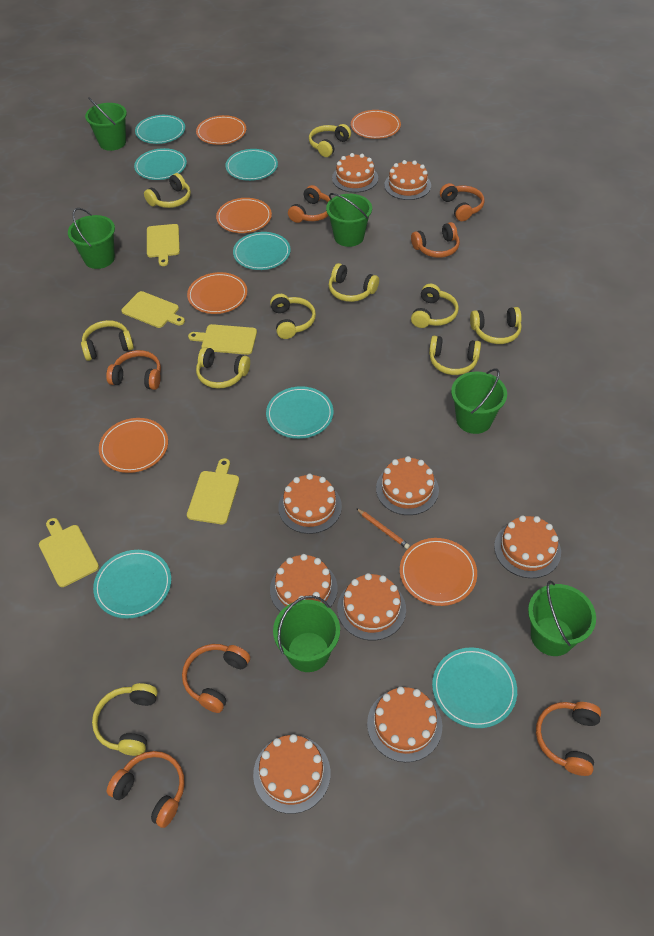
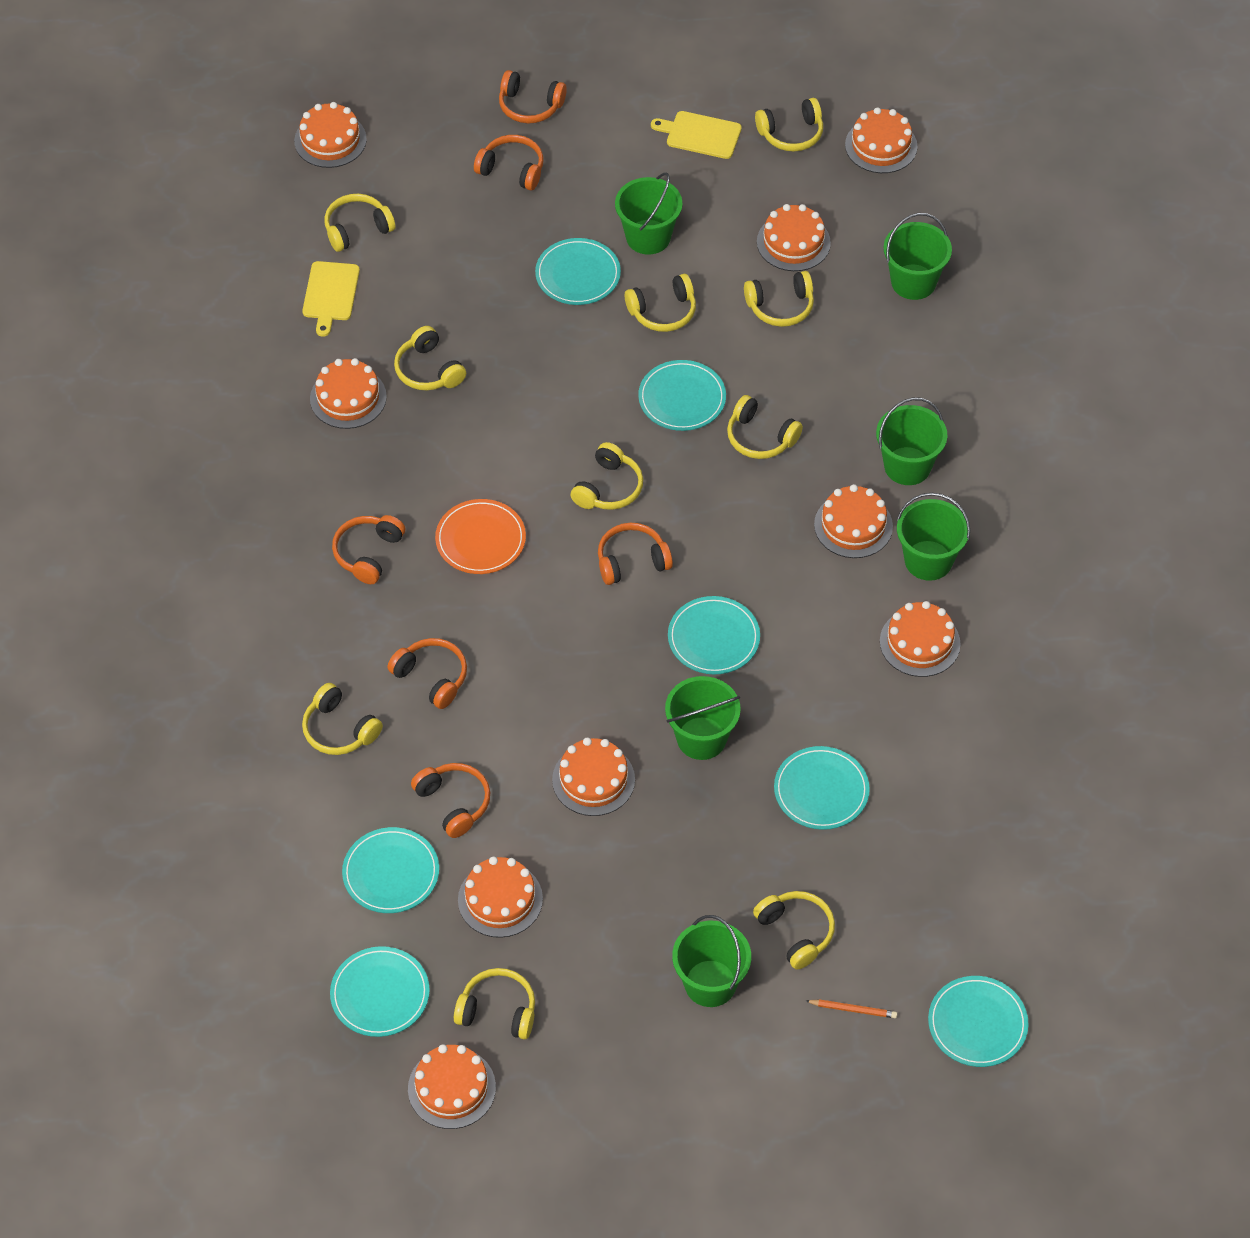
orange headphones: 7 -> 6
orange plate: 6 -> 1
yellow cutting board: 5 -> 2

